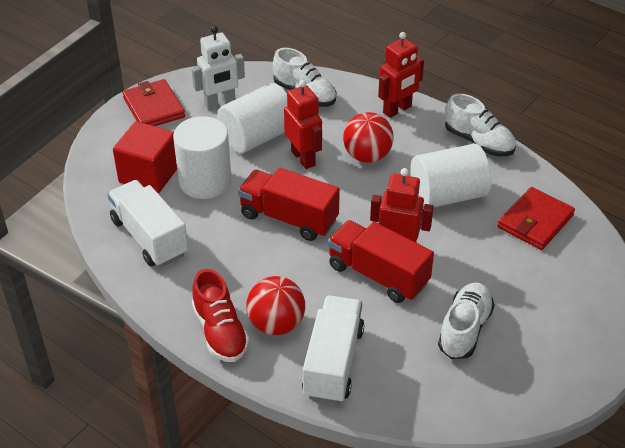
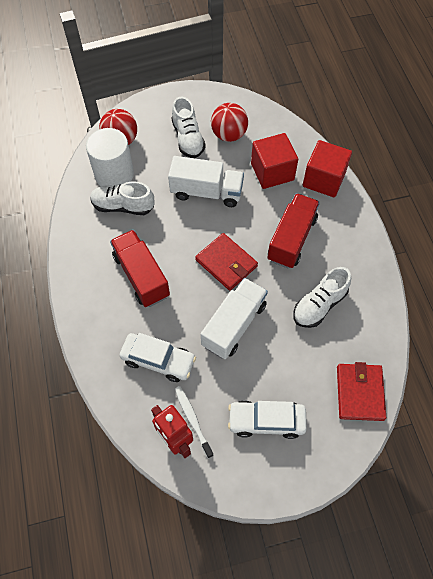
red cube: 1 -> 2
red robot: 3 -> 1
red shoe: 1 -> 0
white car: 0 -> 2
white cylinder: 3 -> 1
white robot: 1 -> 0
white toothbrush: 0 -> 1

